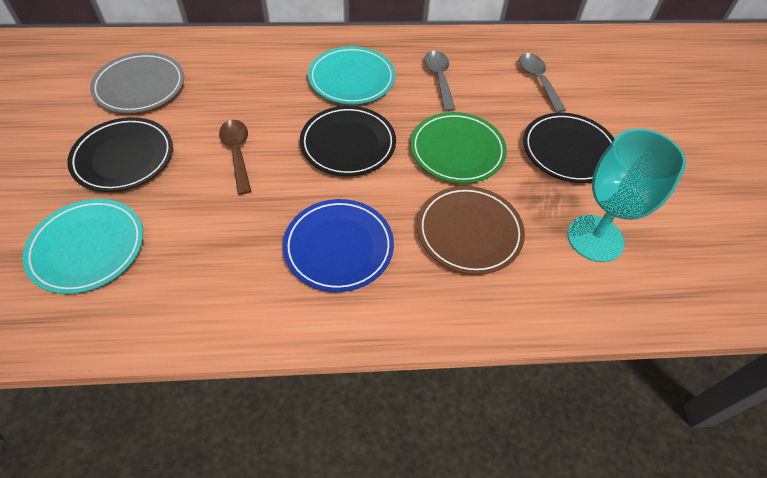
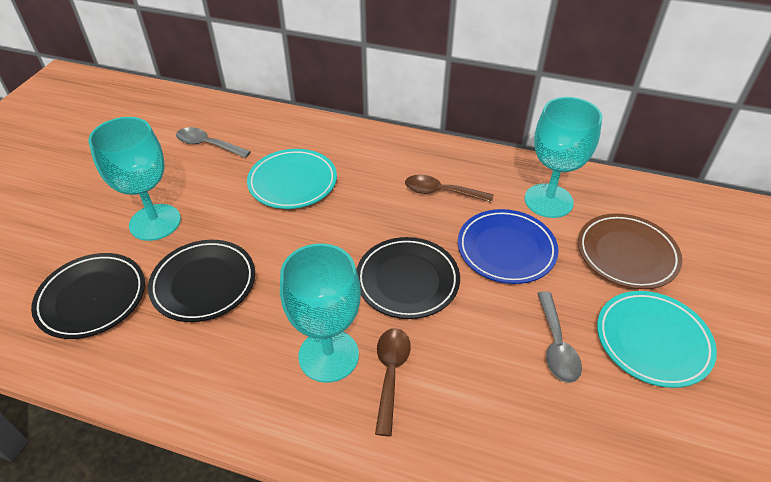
brown spoon: 1 -> 2
green plate: 1 -> 0
grey plate: 1 -> 0
turquoise goblet: 1 -> 3

